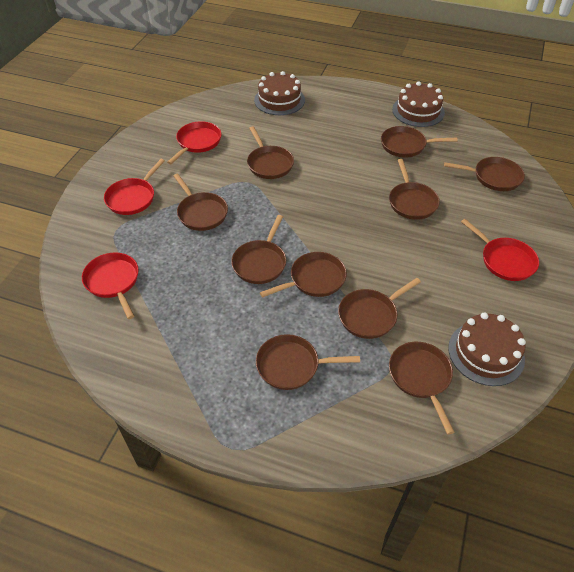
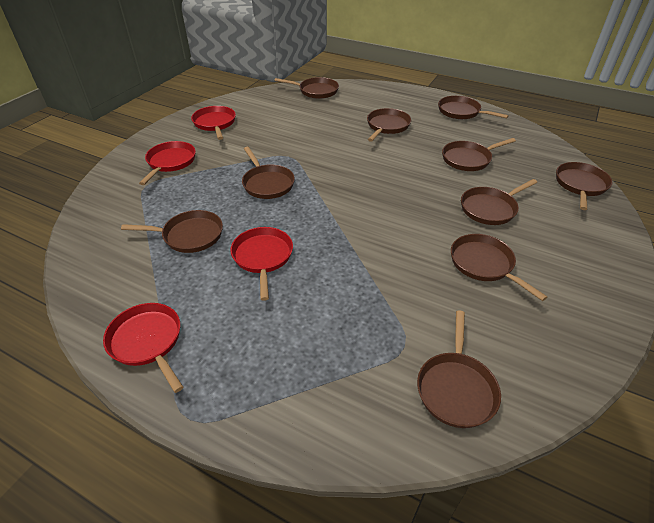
brown cake: 3 -> 0

